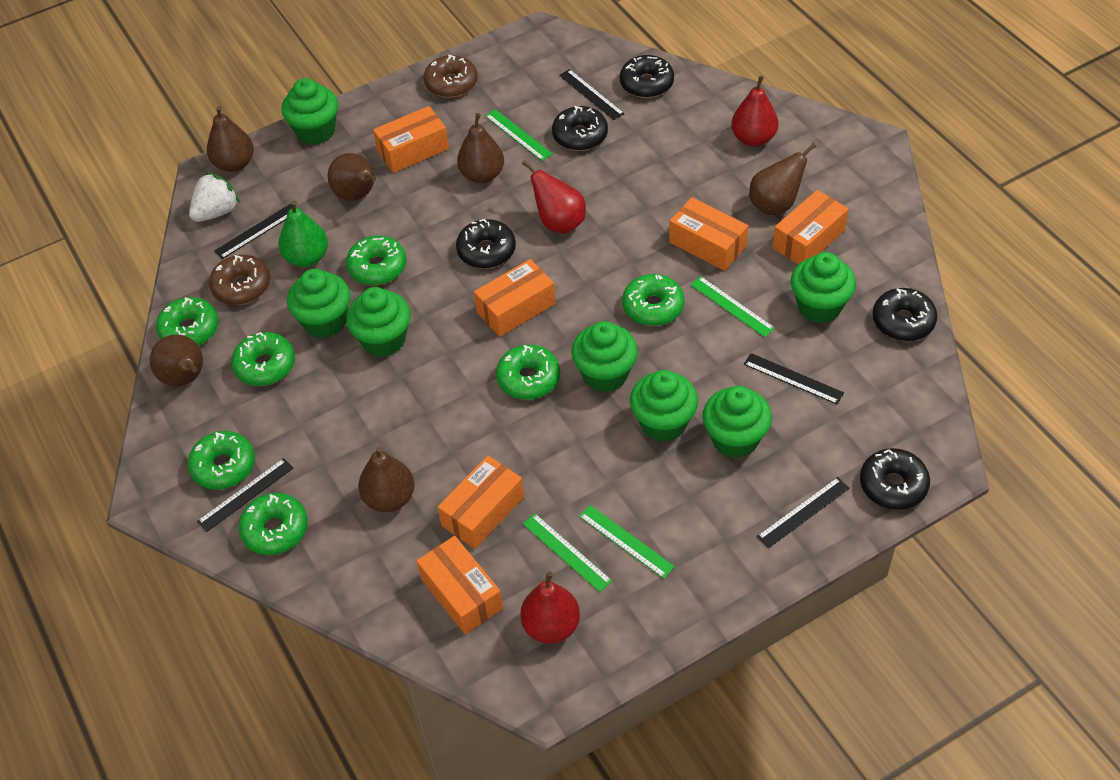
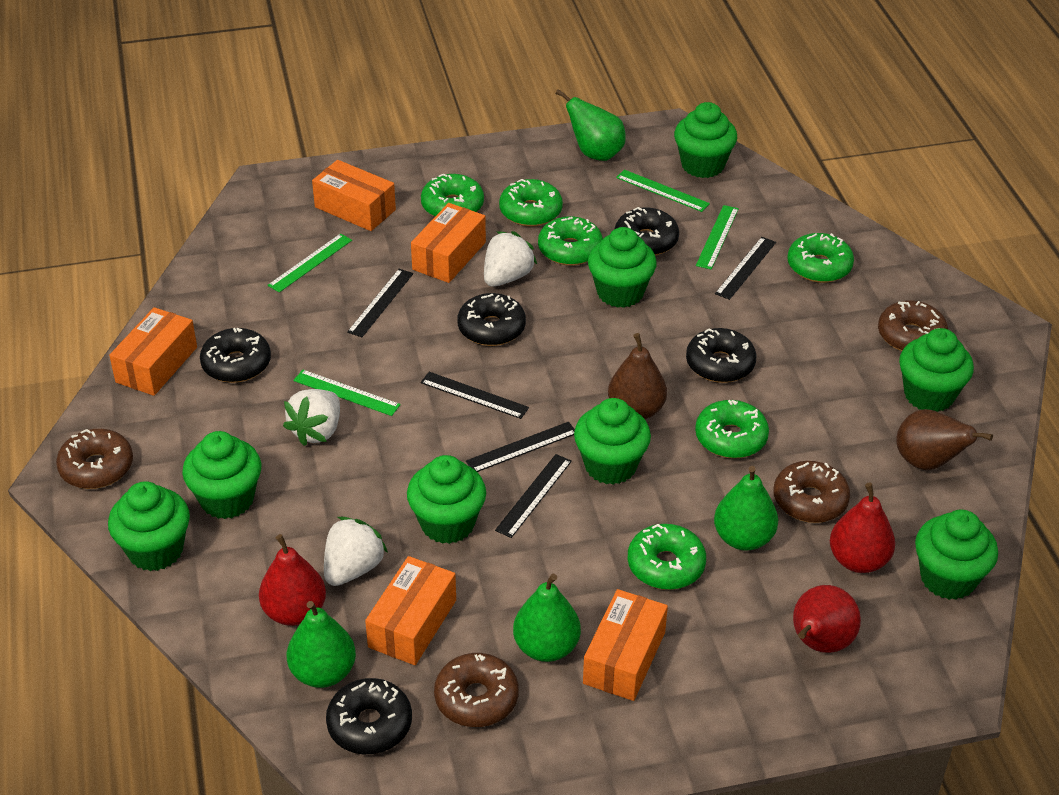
brown donut: 2 -> 4
brown pear: 6 -> 2
green cupcake: 7 -> 8
green donut: 7 -> 6
green pear: 1 -> 4
orange box: 6 -> 5
white strawberry: 1 -> 3

